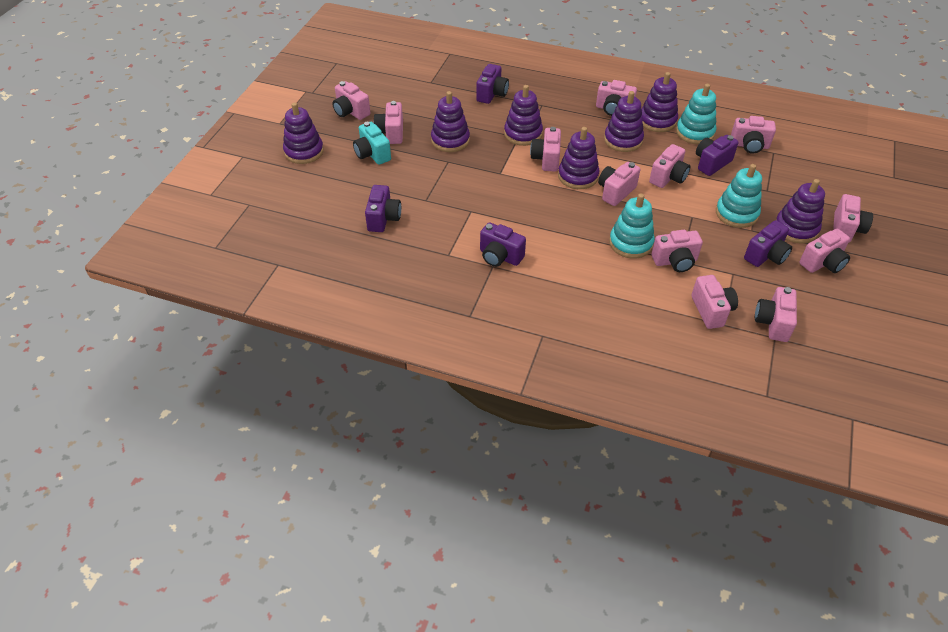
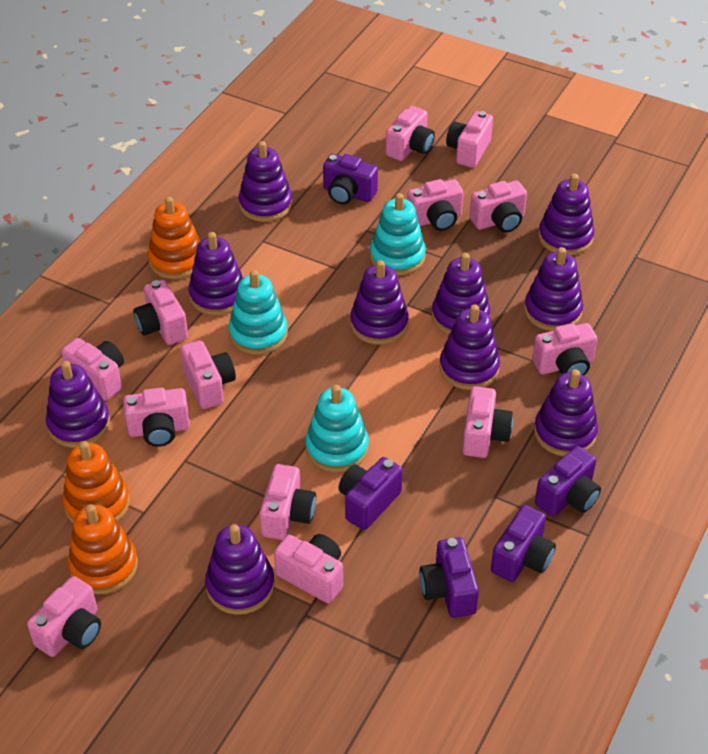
orange stacking toy: 0 -> 3
pink camera: 12 -> 13
purple stacking toy: 7 -> 10
turquoise camera: 1 -> 0

